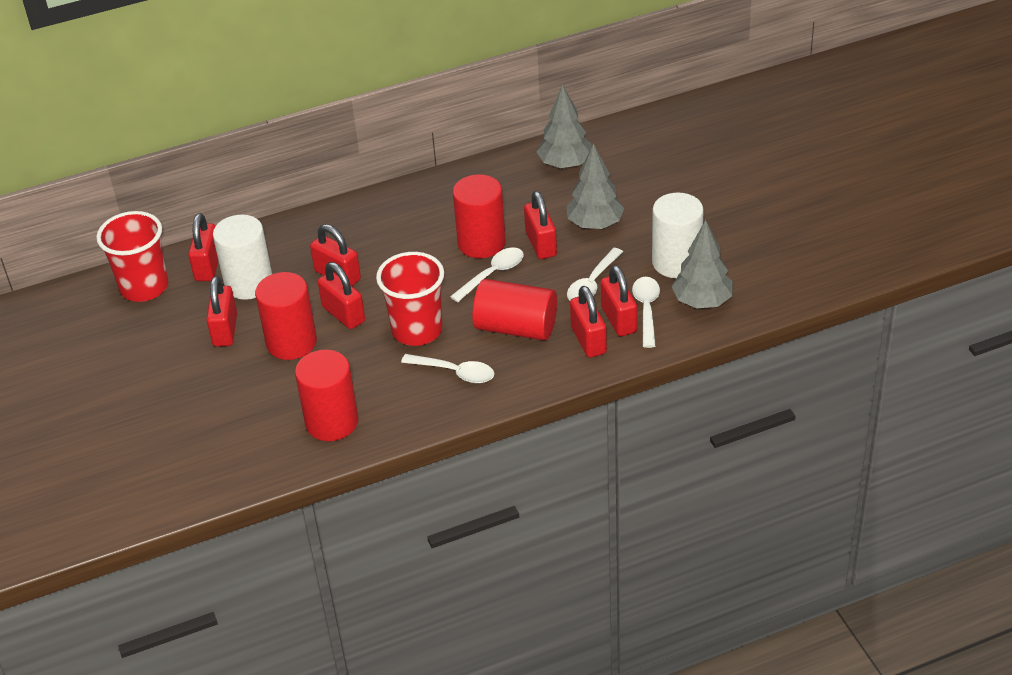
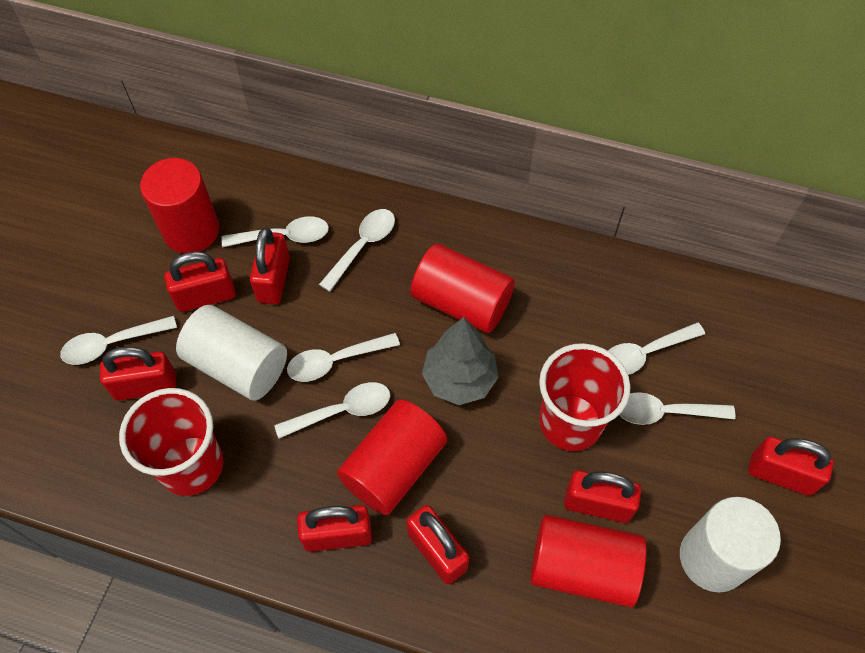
grey tree: 3 -> 1
white spoon: 4 -> 7

